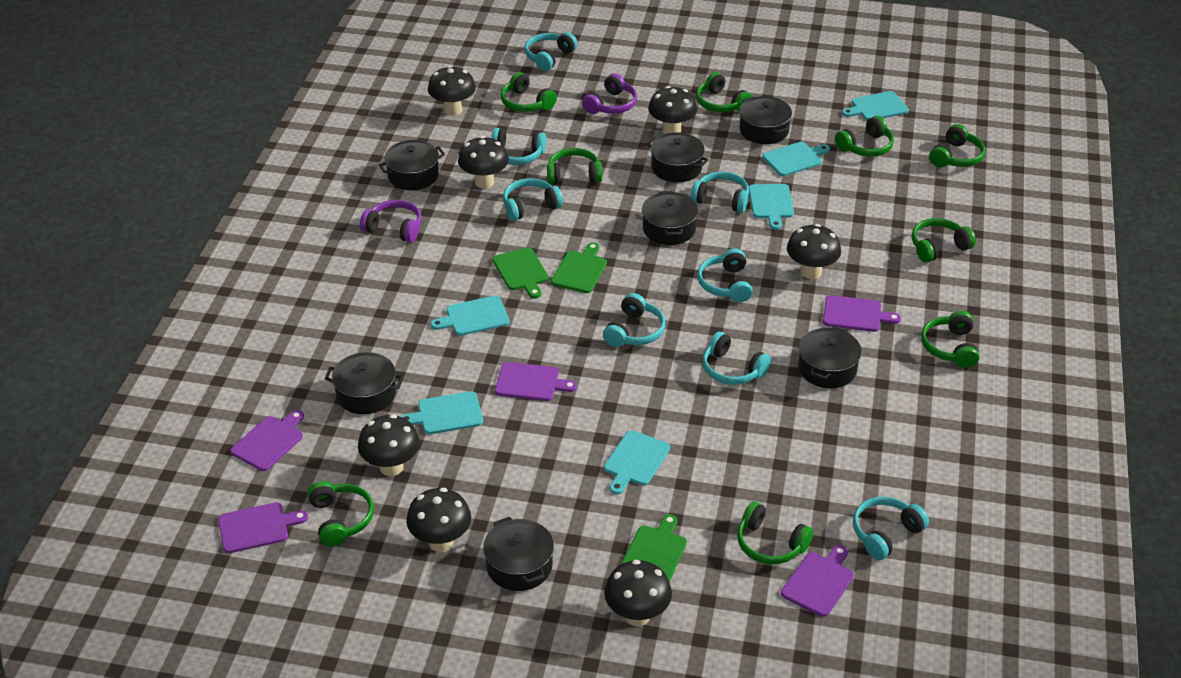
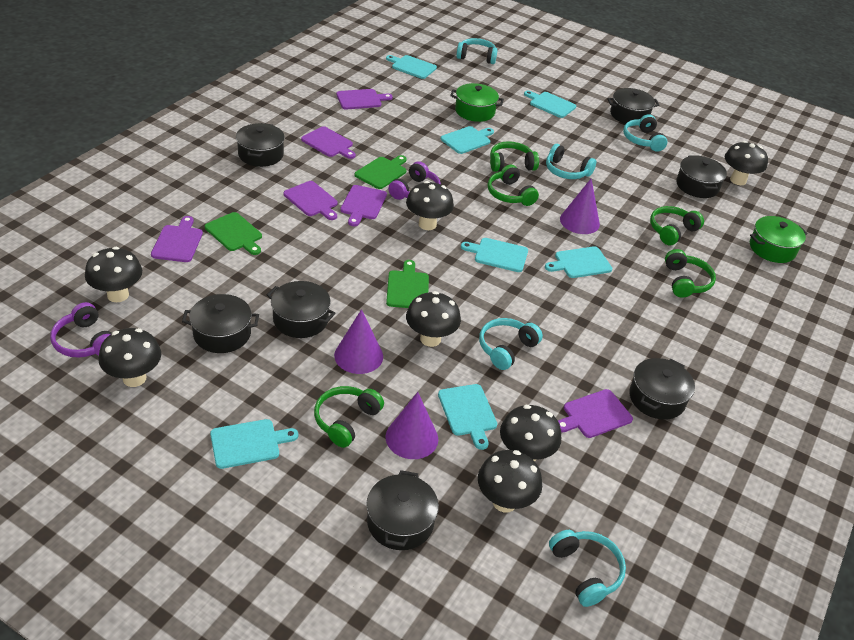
green headphones: 9 -> 5
green pot: 0 -> 2
purple cone: 0 -> 3
purple cutting board: 5 -> 6
turquoise cutting board: 6 -> 7
turquoise headphones: 8 -> 5

